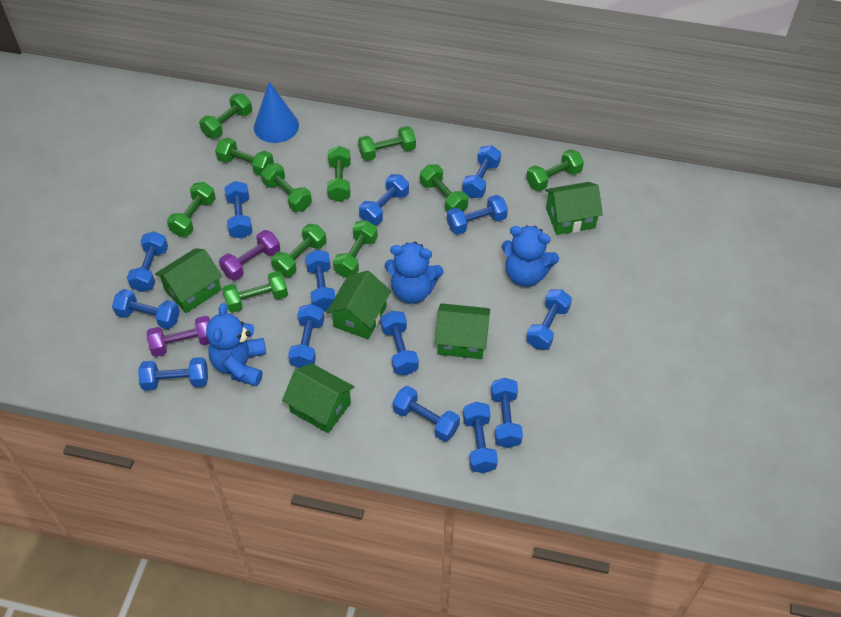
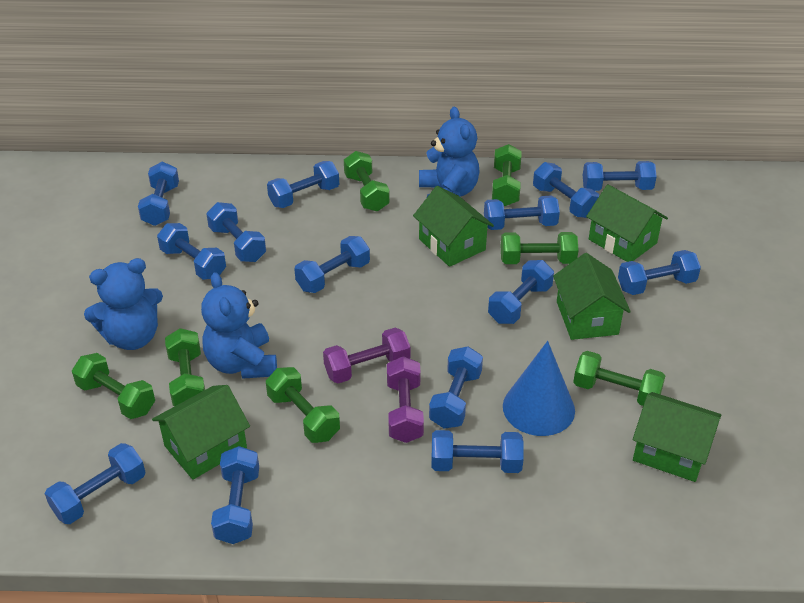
green dumbbell: 11 -> 7

